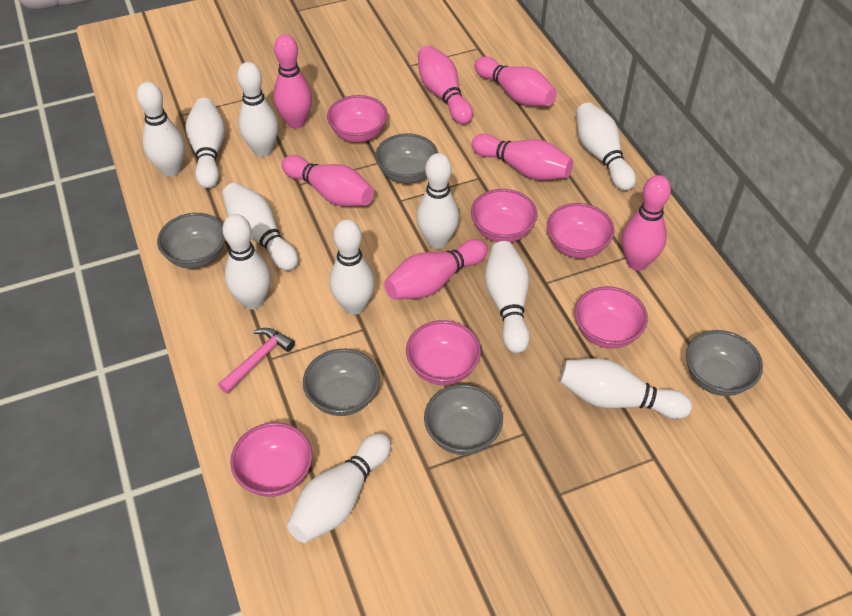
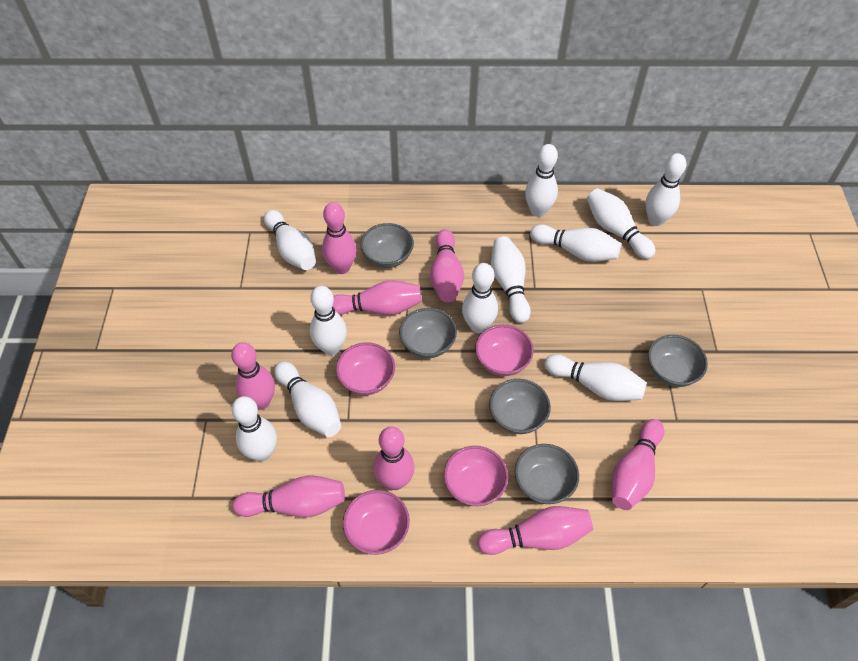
pink bowl: 6 -> 4
pink bowling pin: 7 -> 8
pink hammer: 1 -> 0

